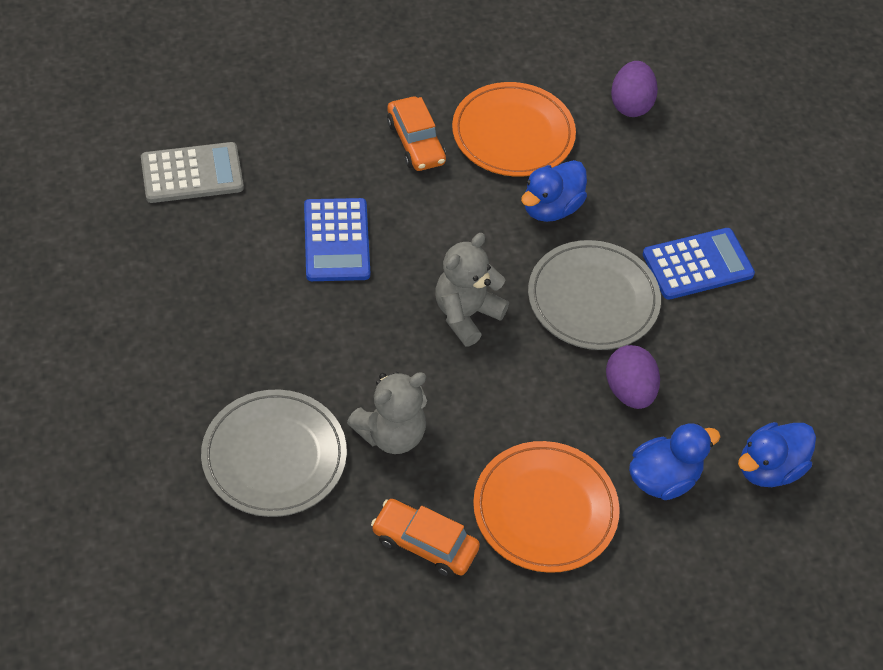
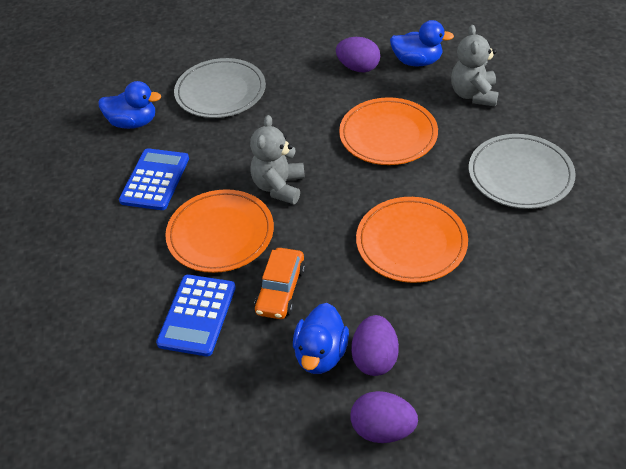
grey calculator: 1 -> 0
orange car: 2 -> 1
orange plate: 2 -> 3
purple egg: 2 -> 3

